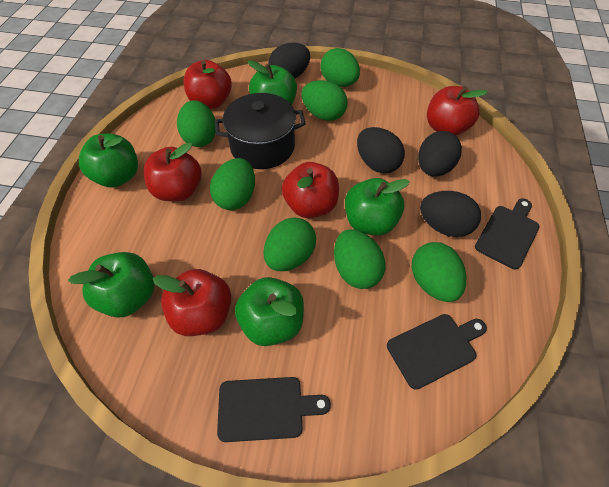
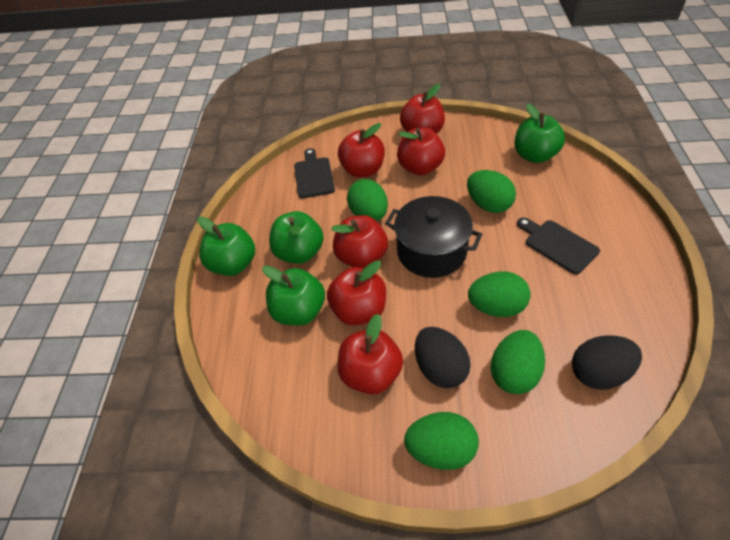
black cutting board: 3 -> 2
black egg: 4 -> 2
green apple: 5 -> 4
green egg: 7 -> 5
red apple: 5 -> 6

